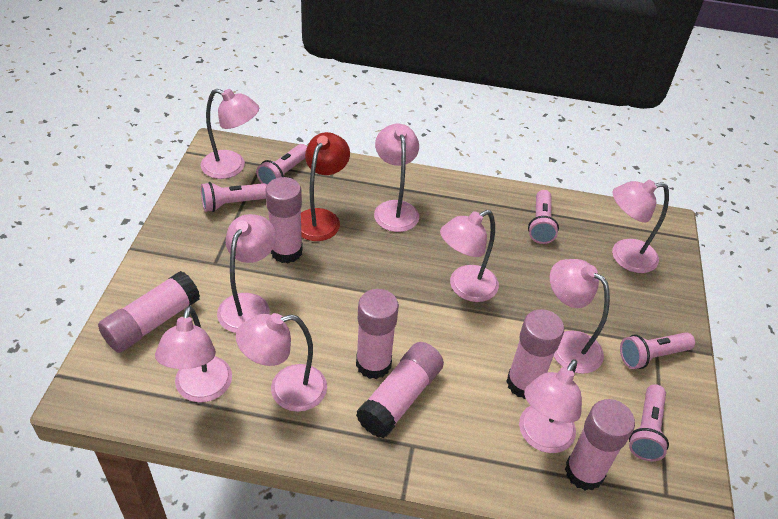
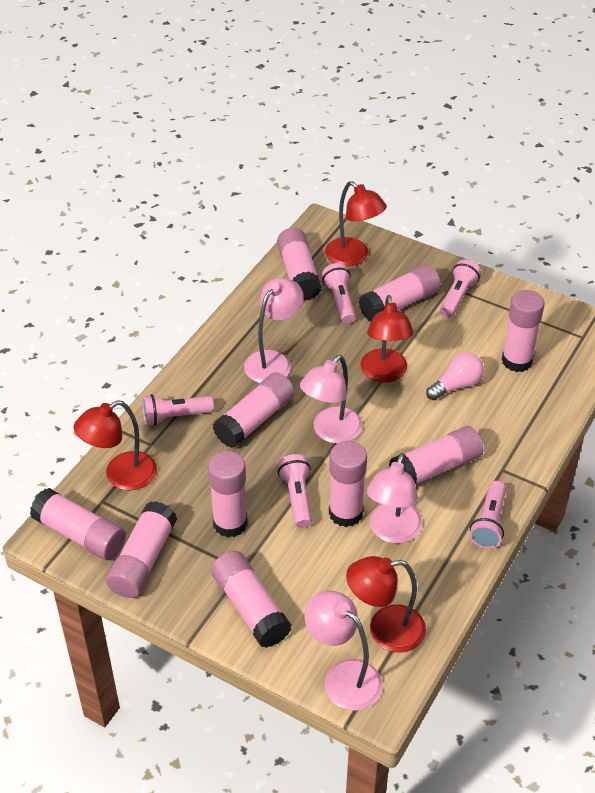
pink glue stick: 6 -> 10
pink lamp: 9 -> 4
pink light bulb: 0 -> 1
red lamp: 1 -> 4

